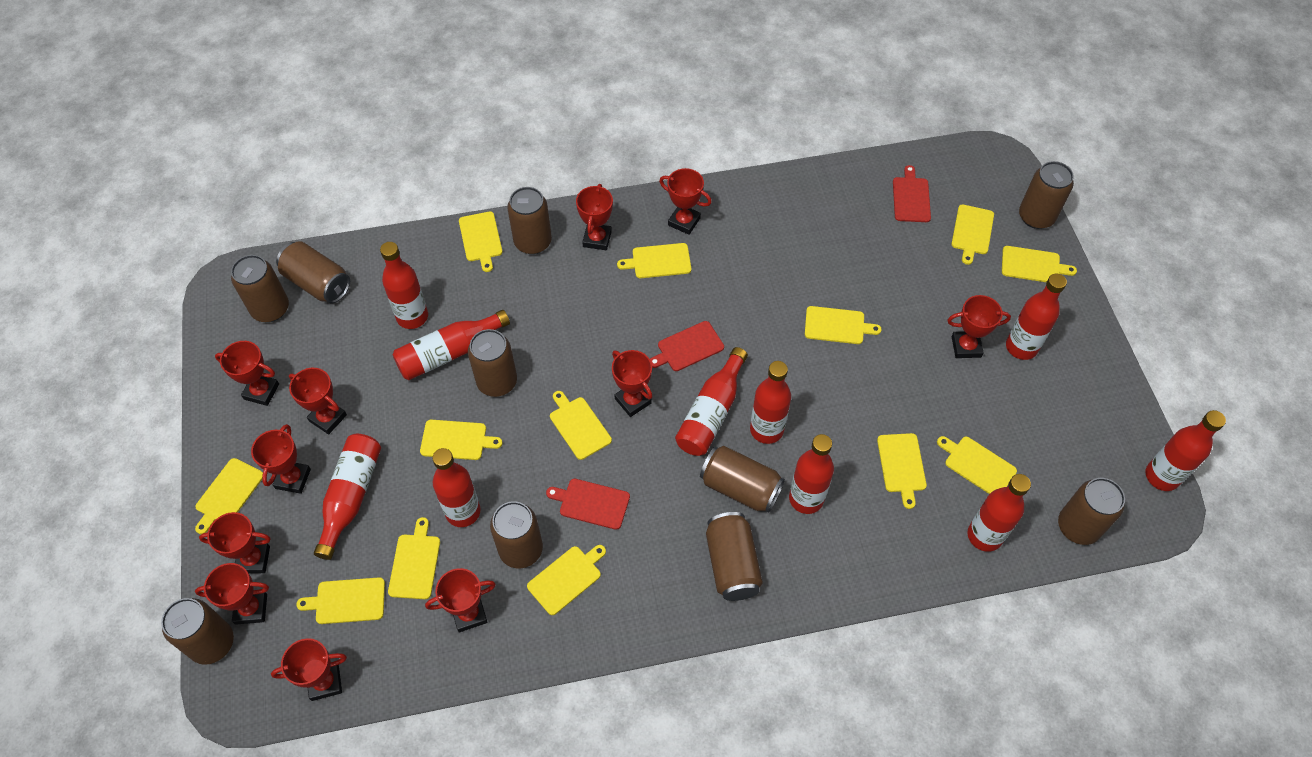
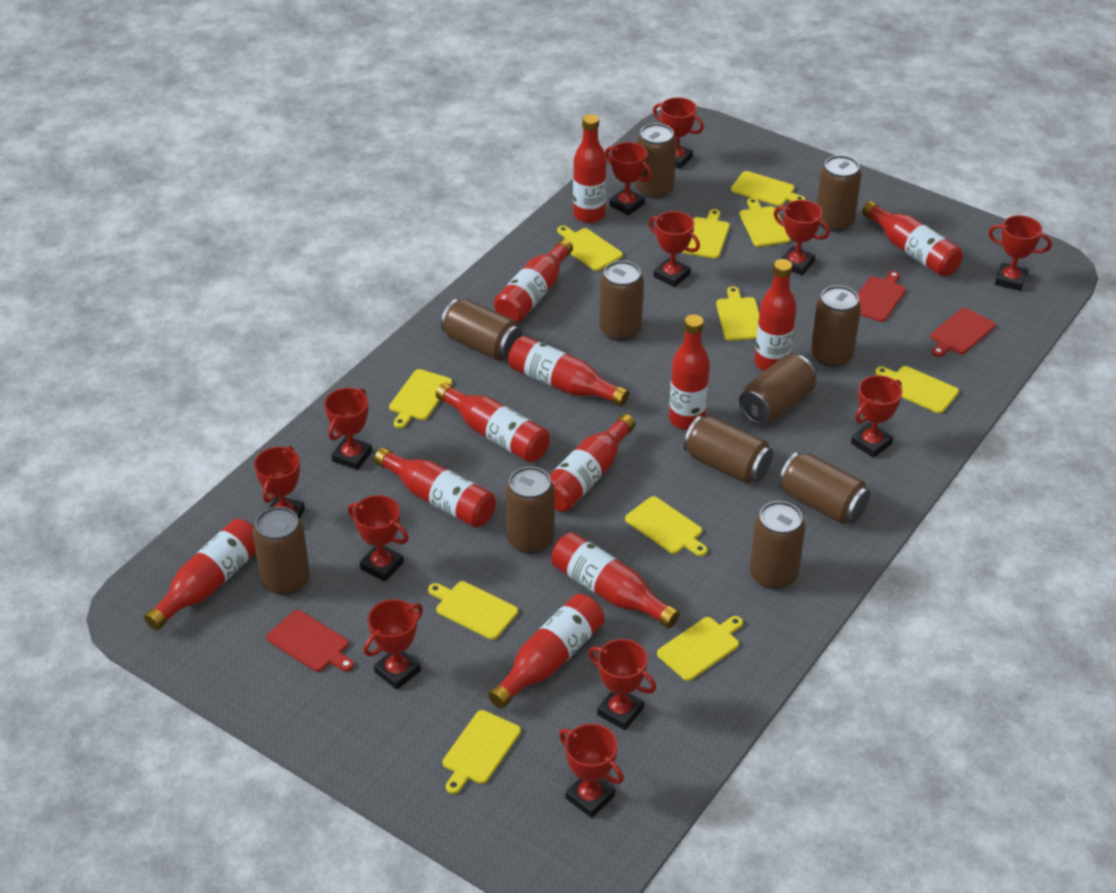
brown can: 10 -> 11
red bottle: 10 -> 12
red trophy: 11 -> 12
yellow cutting board: 13 -> 11

